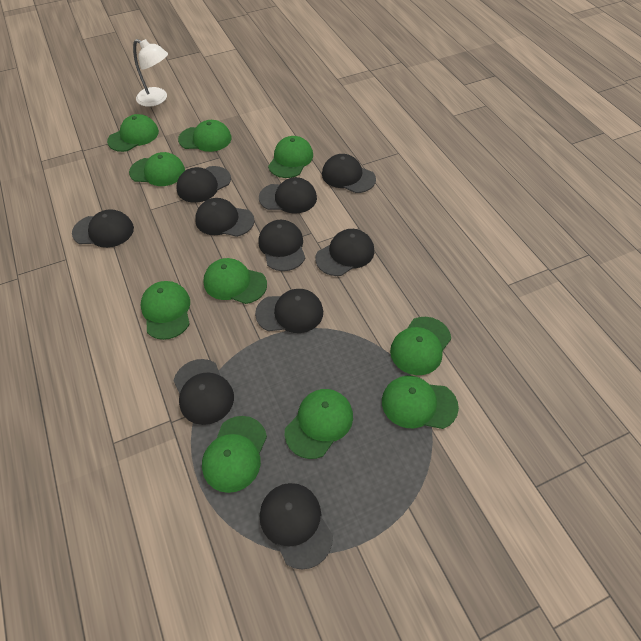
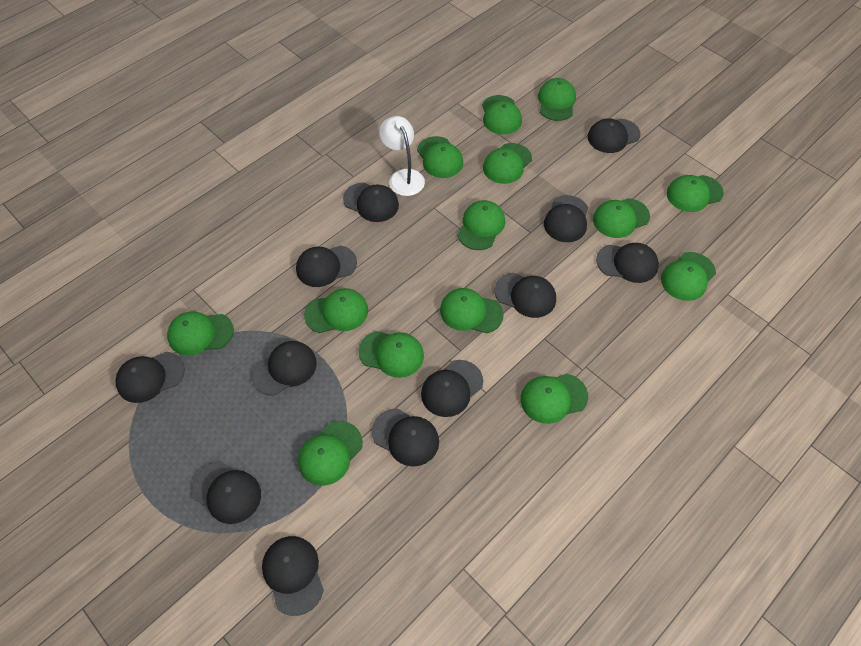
black cap: 10 -> 12
green cap: 10 -> 14

